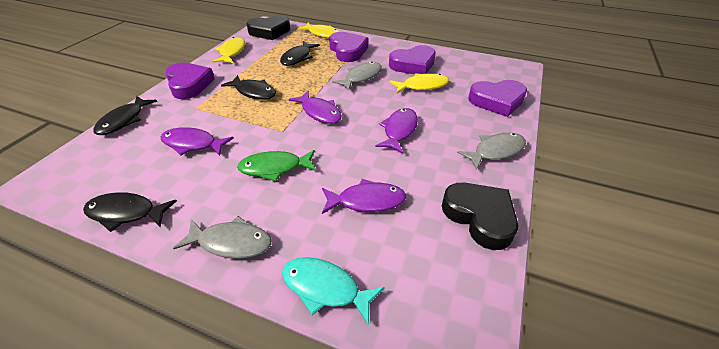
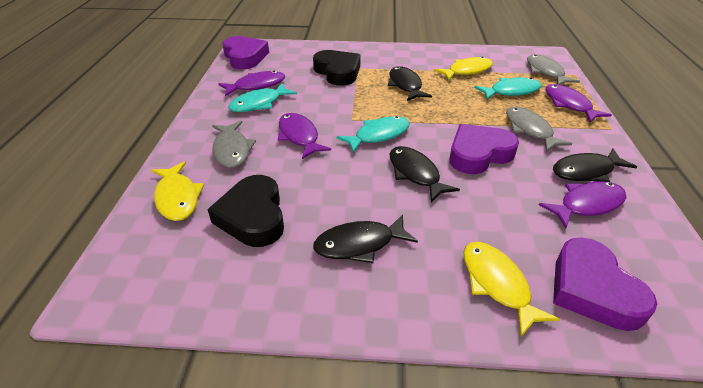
green fish: 1 -> 0
purple heart: 4 -> 3
turquoise fish: 1 -> 3

